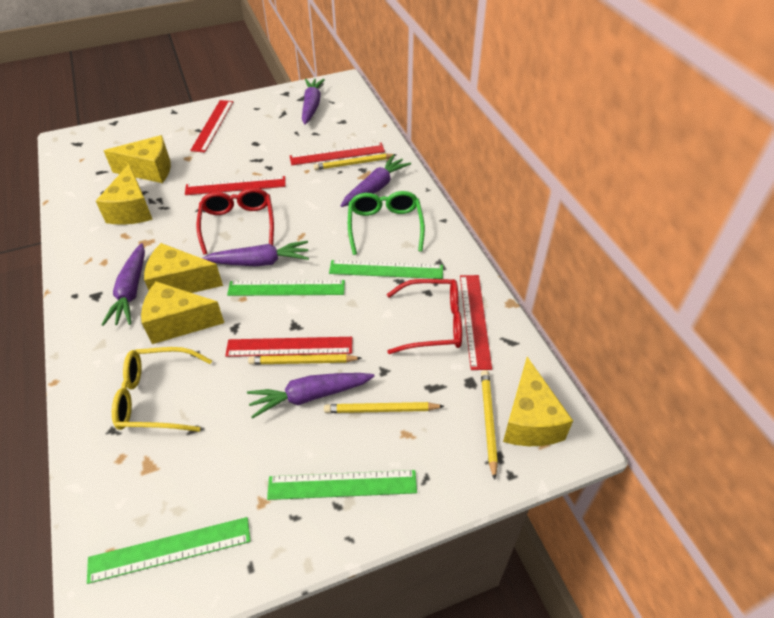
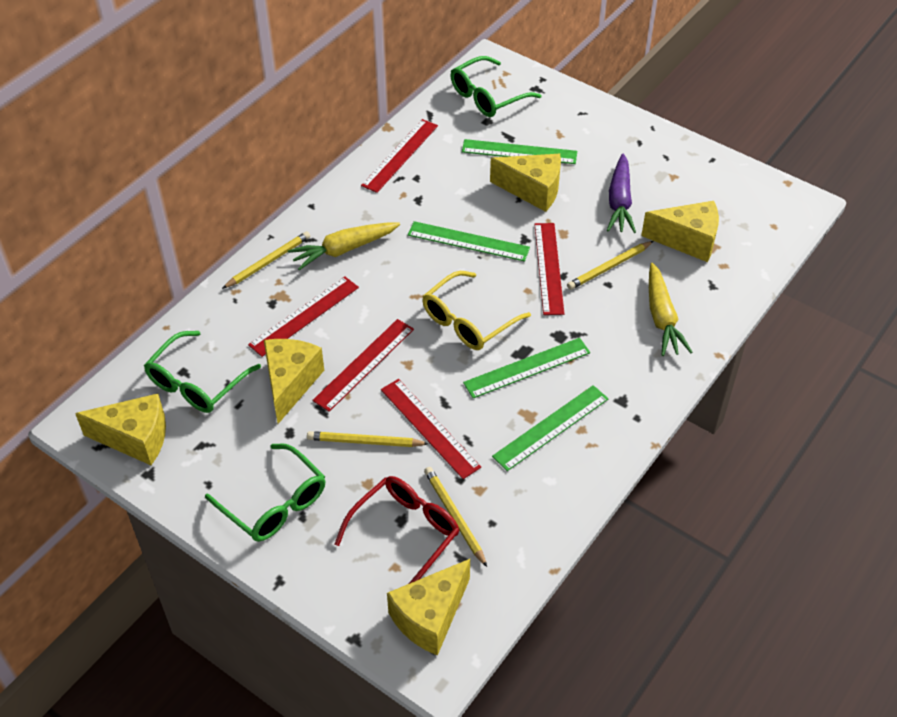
green glasses: 1 -> 3
purple carrot: 5 -> 1
red glasses: 2 -> 1
yellow carrot: 0 -> 2

